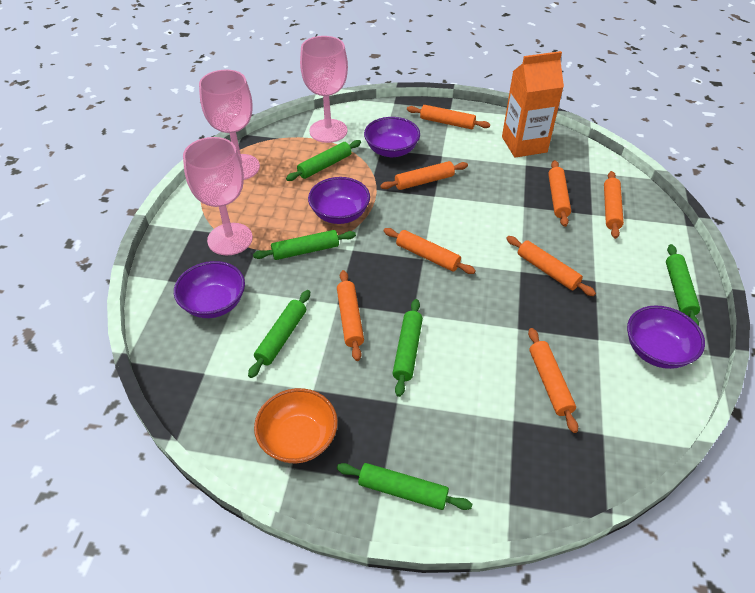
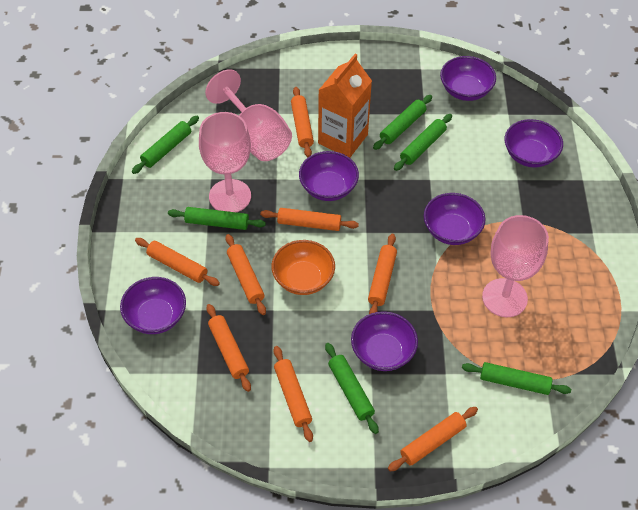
purple bowl: 4 -> 6

